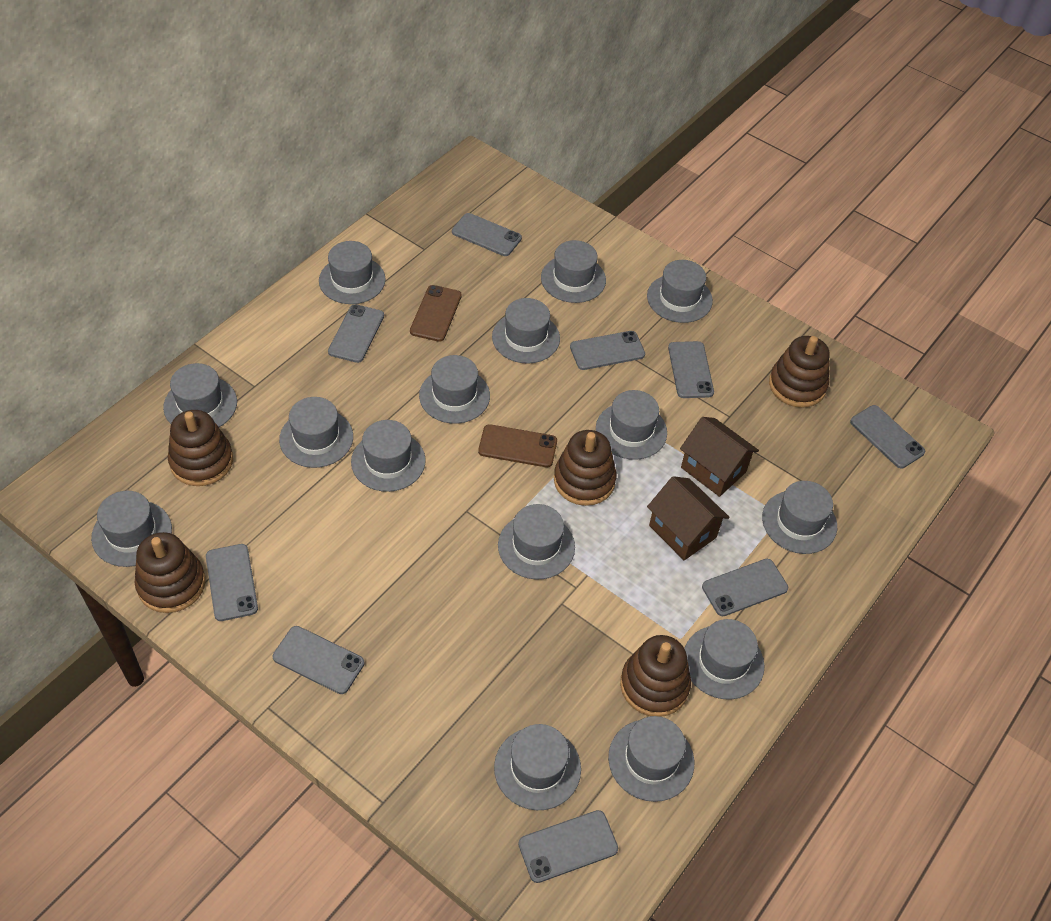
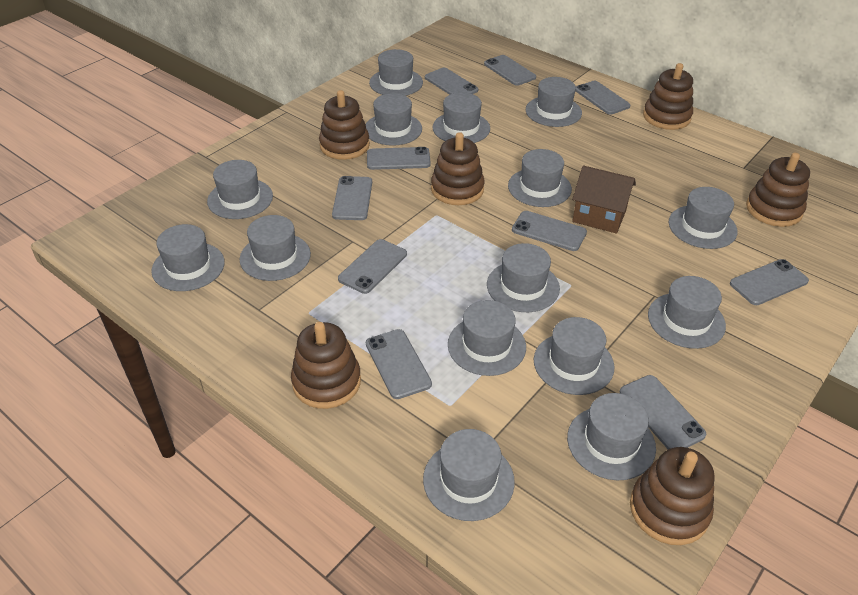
brown house: 2 -> 1
brown phone: 2 -> 0
brown stacking toy: 5 -> 6
grey phone: 9 -> 10

